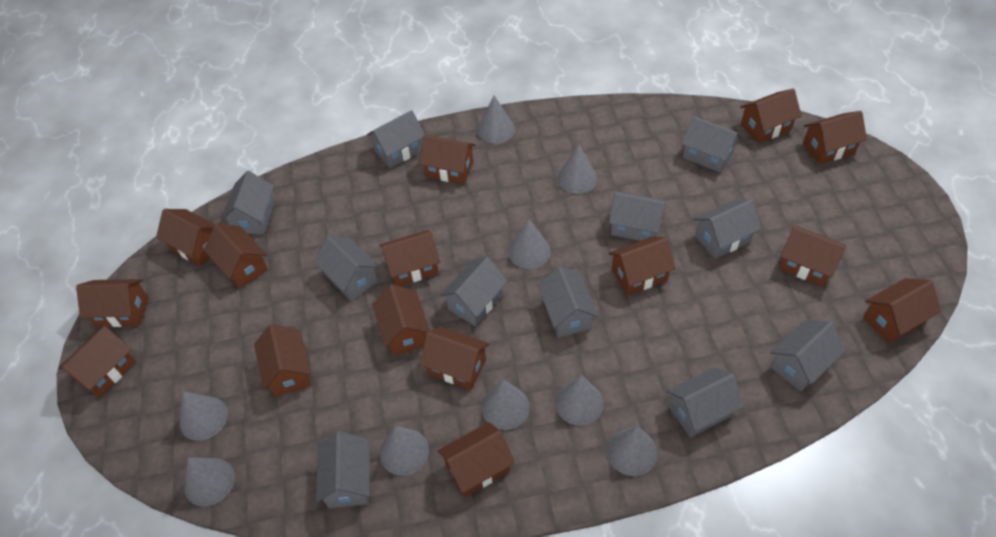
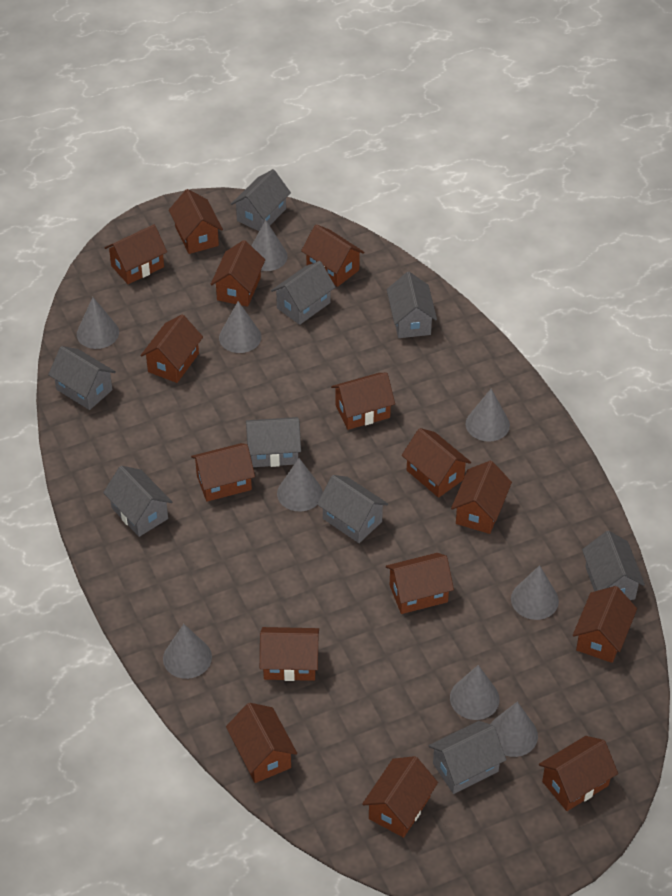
grey house: 11 -> 9

